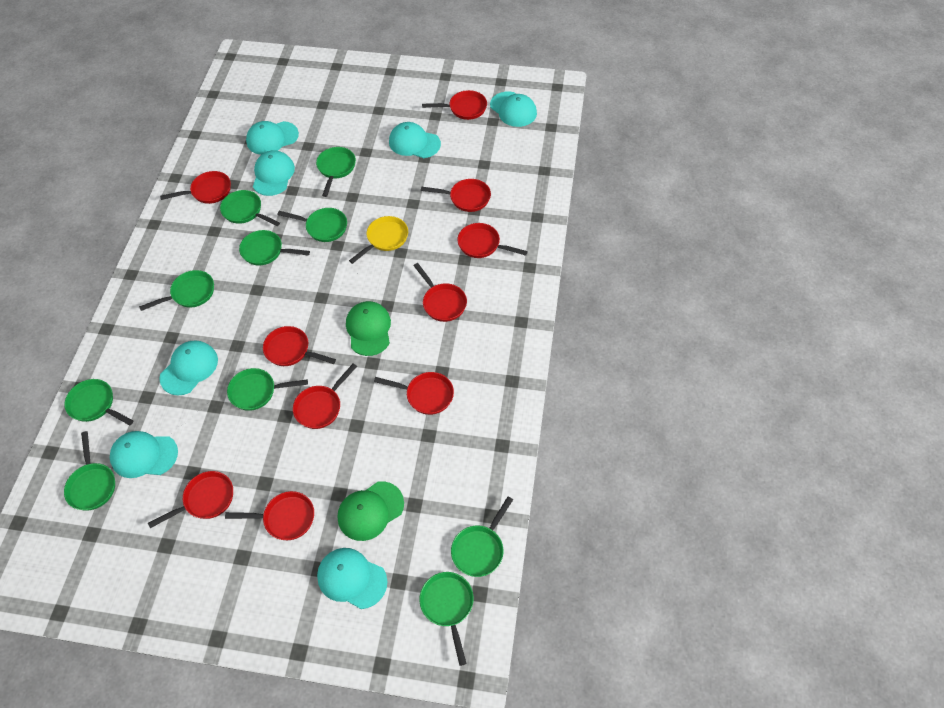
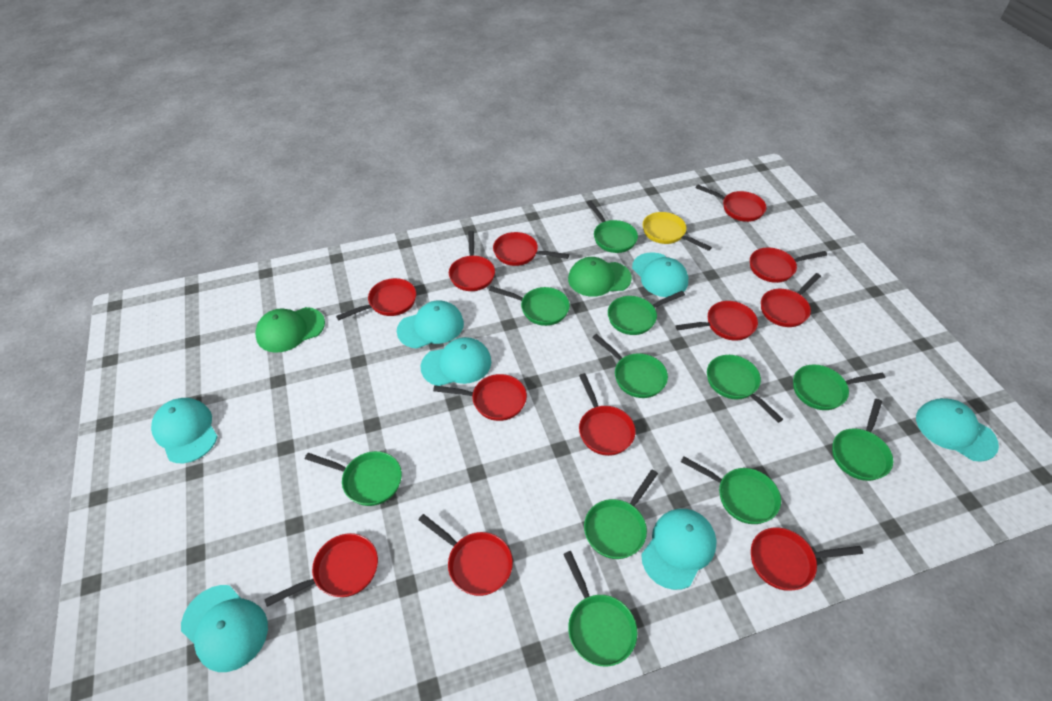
green pan: 10 -> 11
red pan: 10 -> 12

